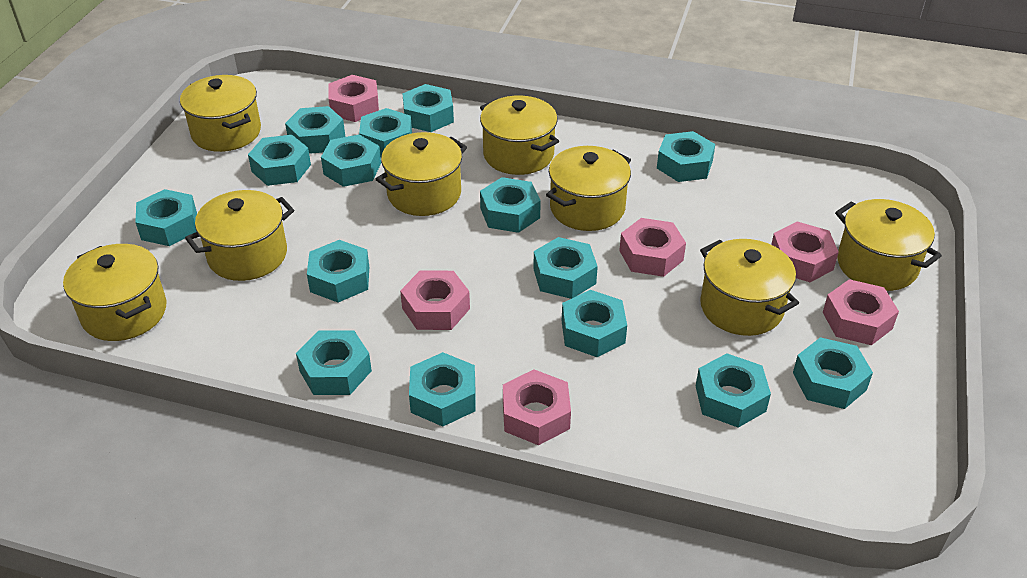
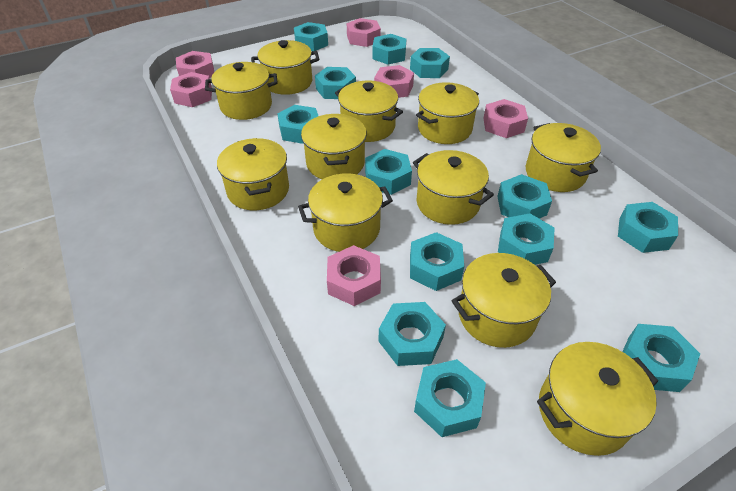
turquoise nut: 15 -> 13
yellow pot: 8 -> 11

